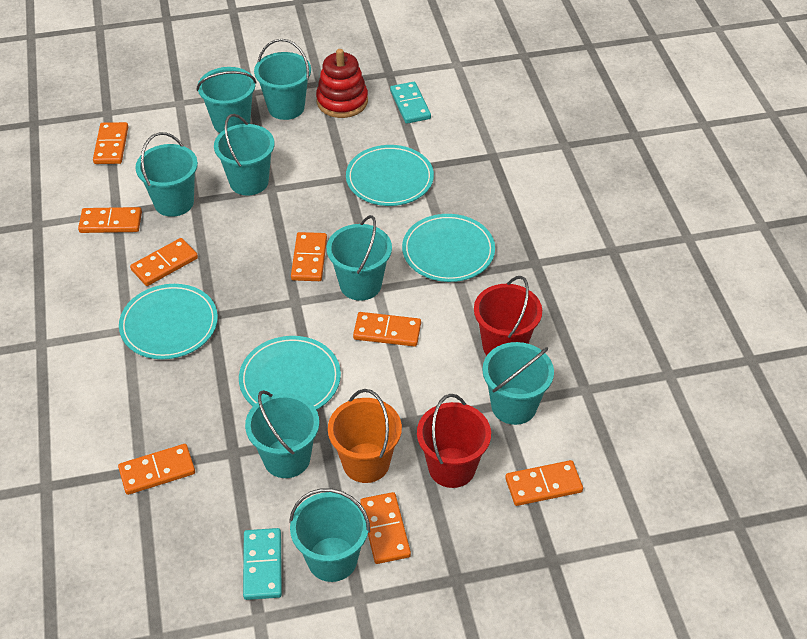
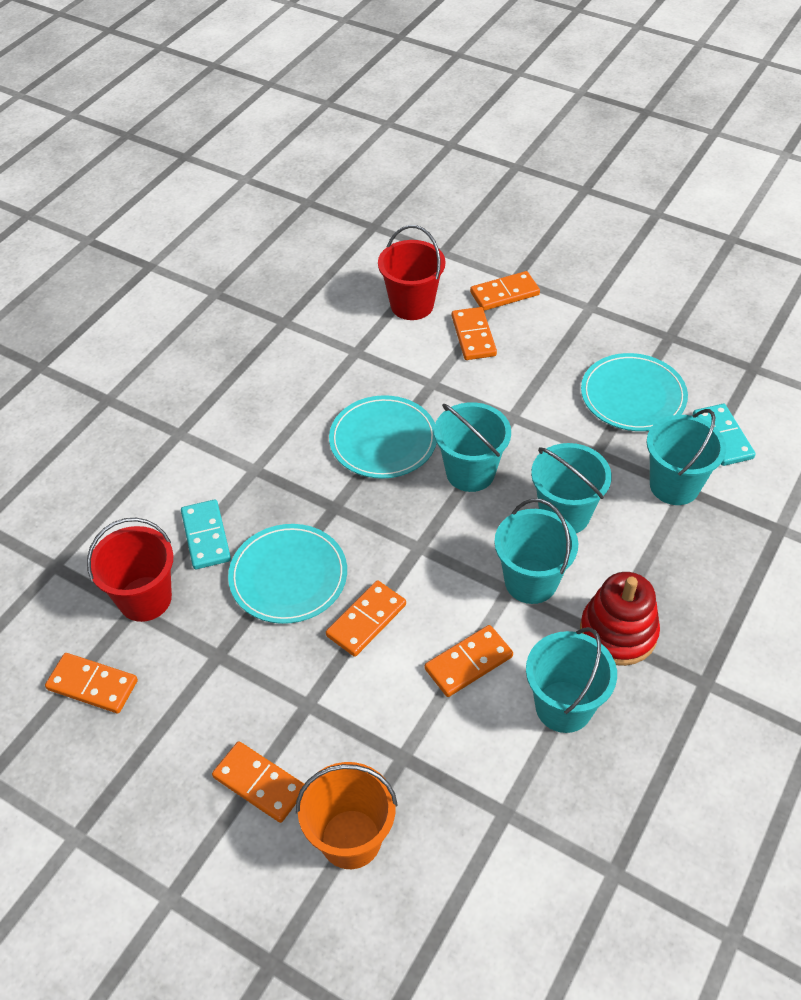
orange domino: 8 -> 6
turquoise bucket: 8 -> 5
turquoise plate: 4 -> 3

